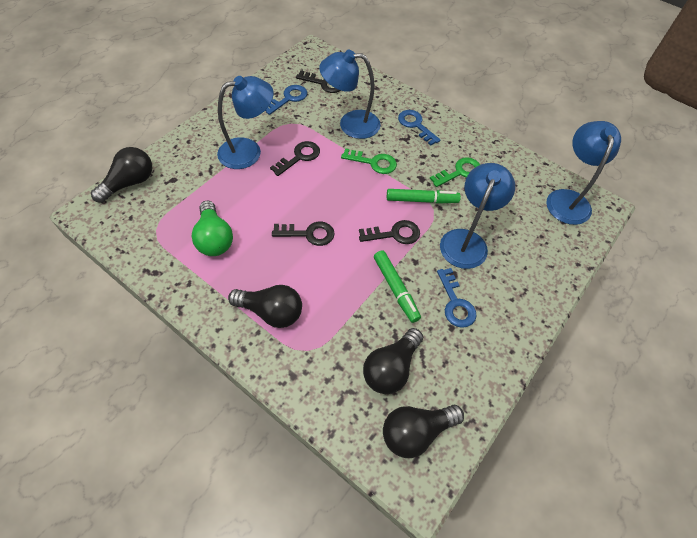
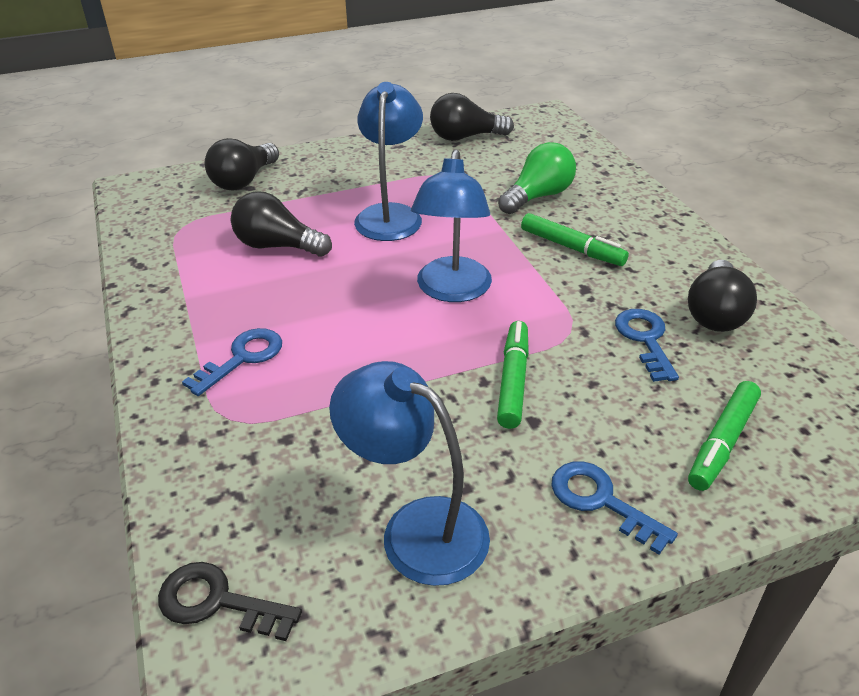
black key: 4 -> 1
blue lamp: 4 -> 3
green key: 2 -> 0
green marker: 2 -> 3

